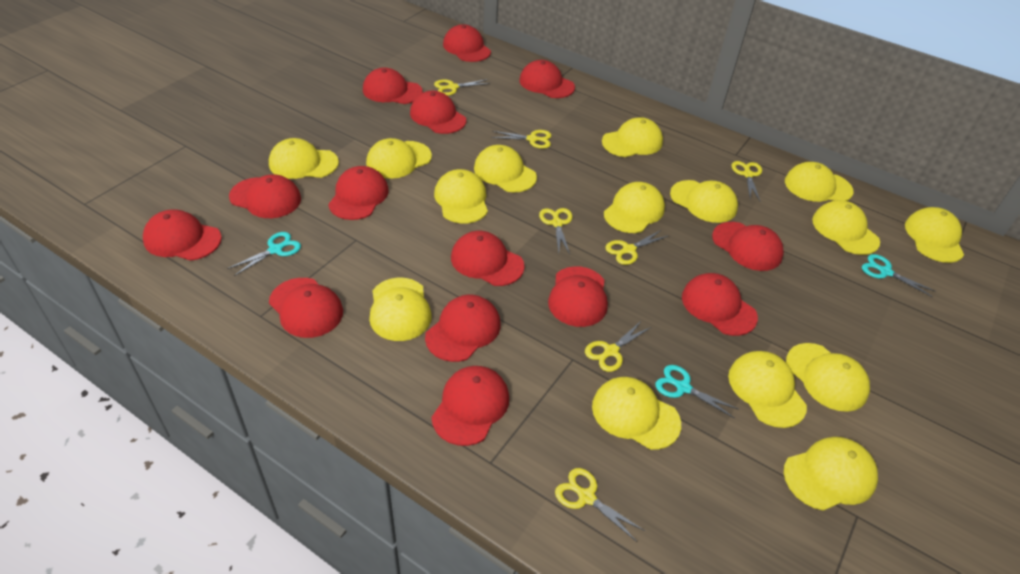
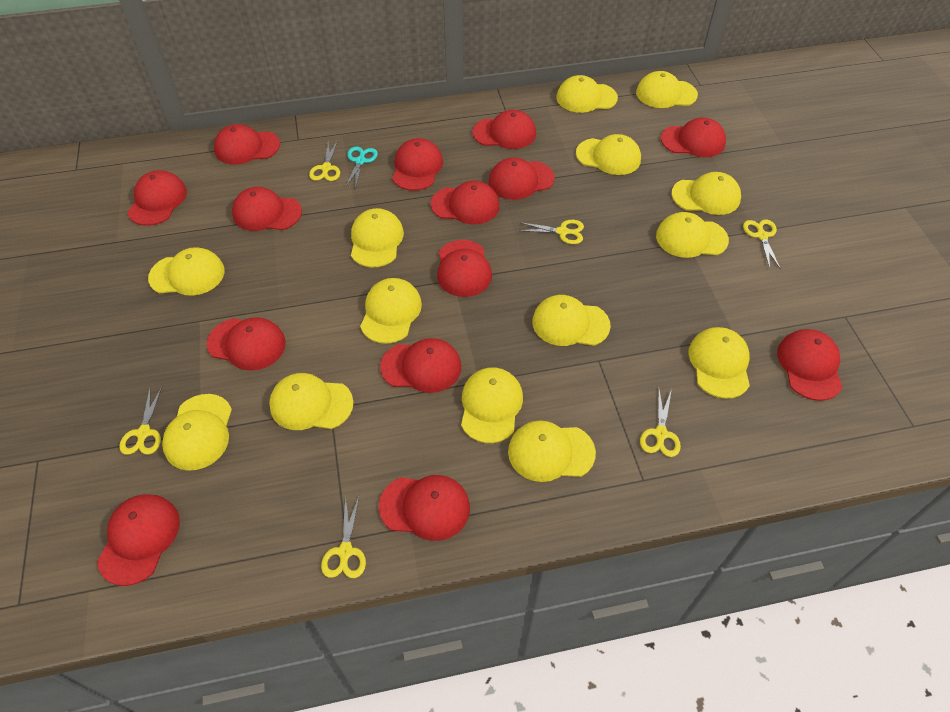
turquoise scissors: 3 -> 1
yellow cap: 15 -> 14
yellow scissors: 7 -> 6

